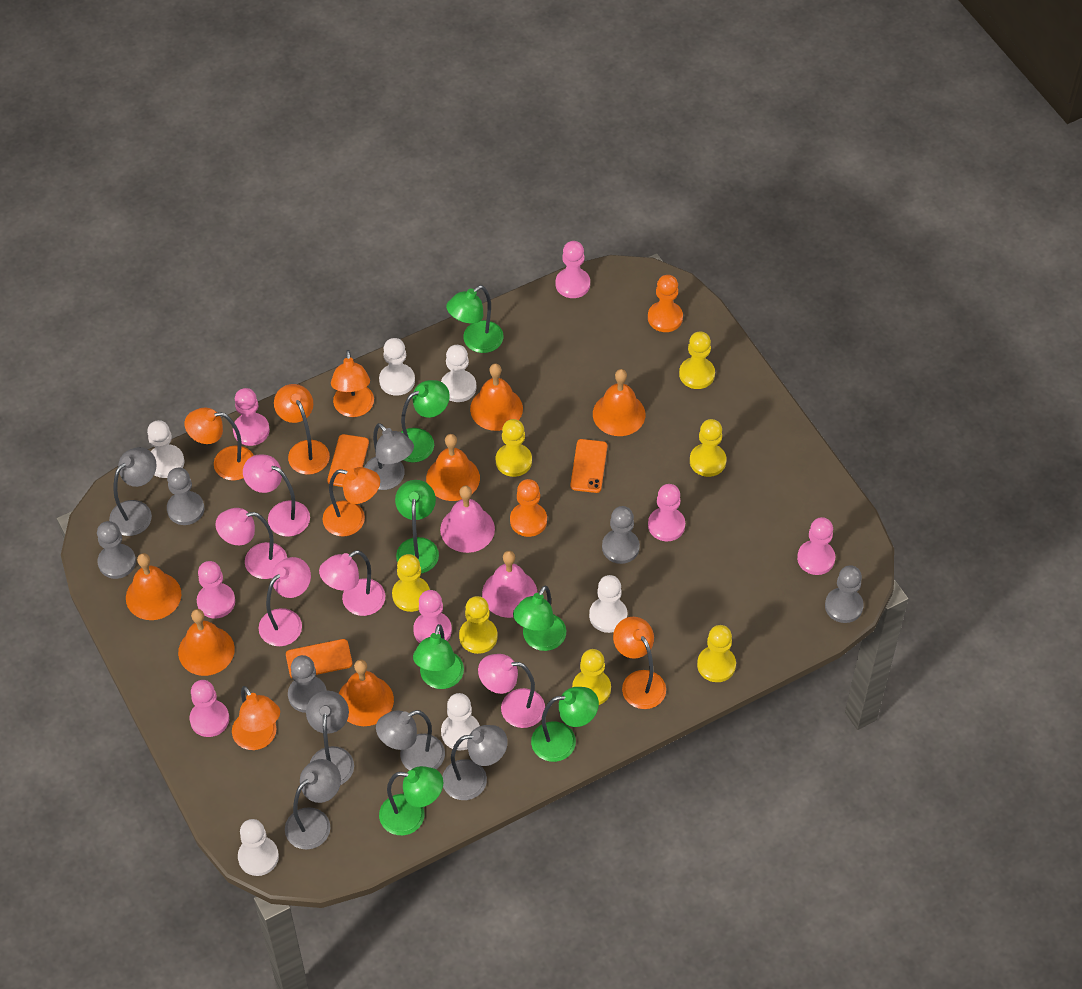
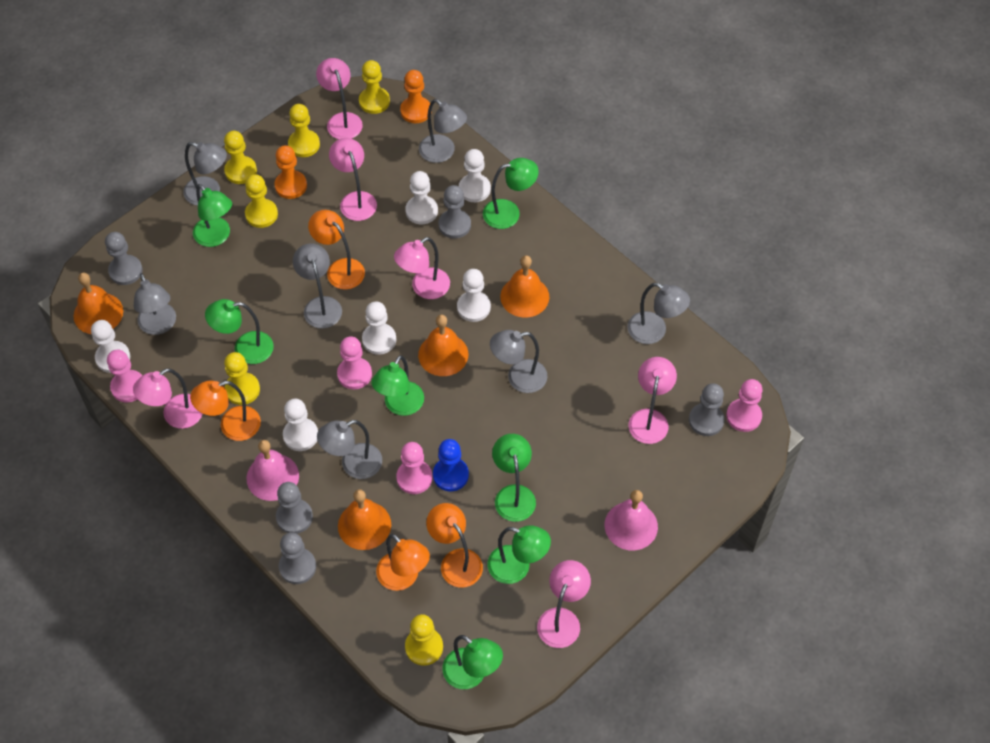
blue pawn: 0 -> 1
grey lamp: 6 -> 7
orange bell: 6 -> 4
orange lamp: 6 -> 4
orange phone: 3 -> 0
pink lamp: 5 -> 6
pink pawn: 7 -> 4
yellow pawn: 7 -> 6

